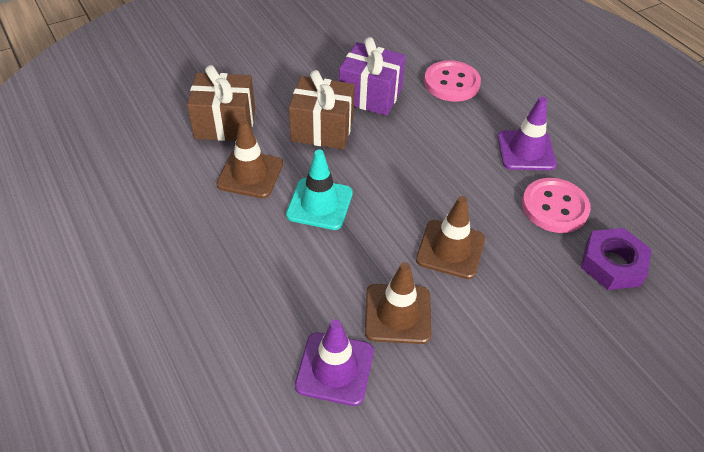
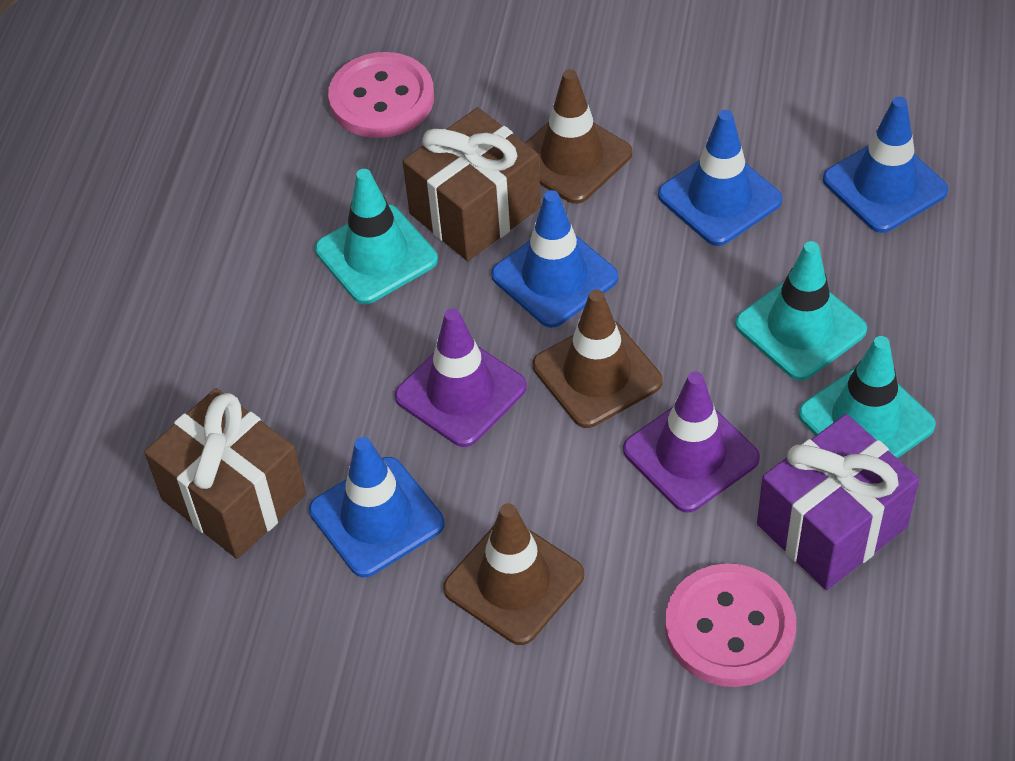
blue traffic cone: 0 -> 4
purple nut: 1 -> 0
turquoise traffic cone: 1 -> 3

